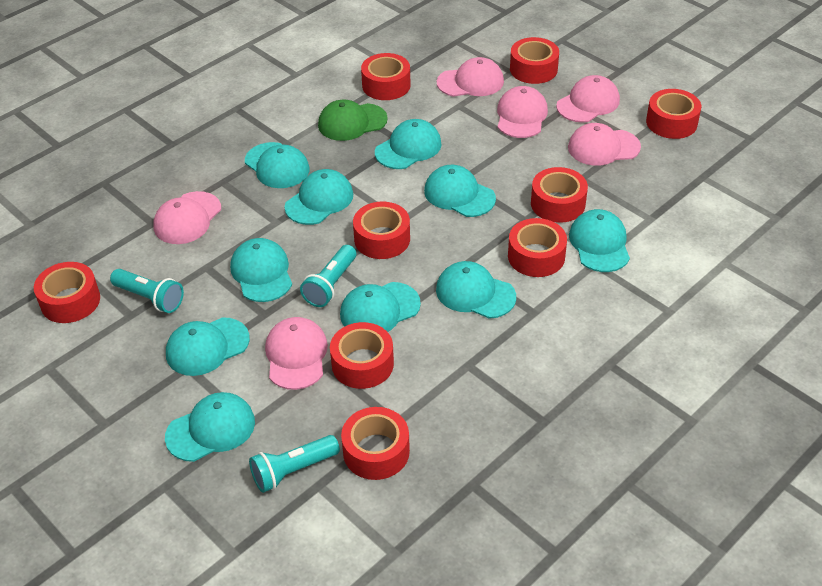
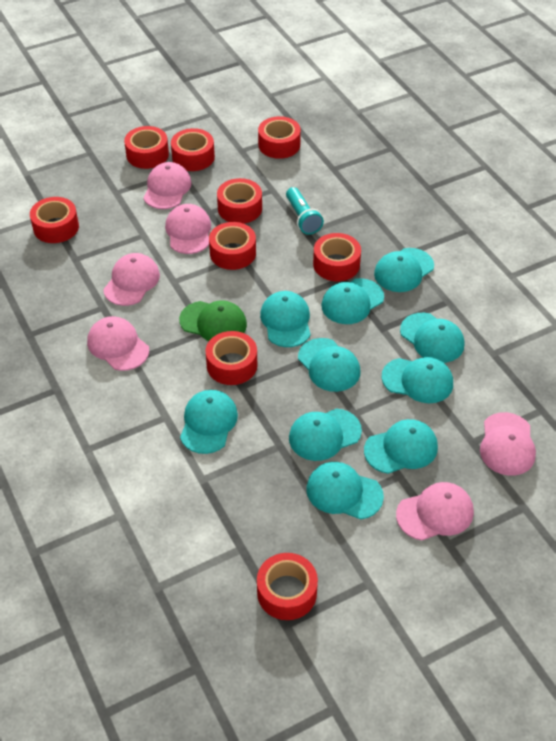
turquoise flashlight: 3 -> 1

